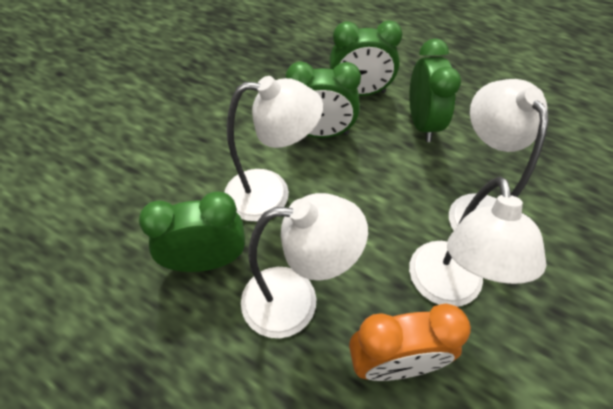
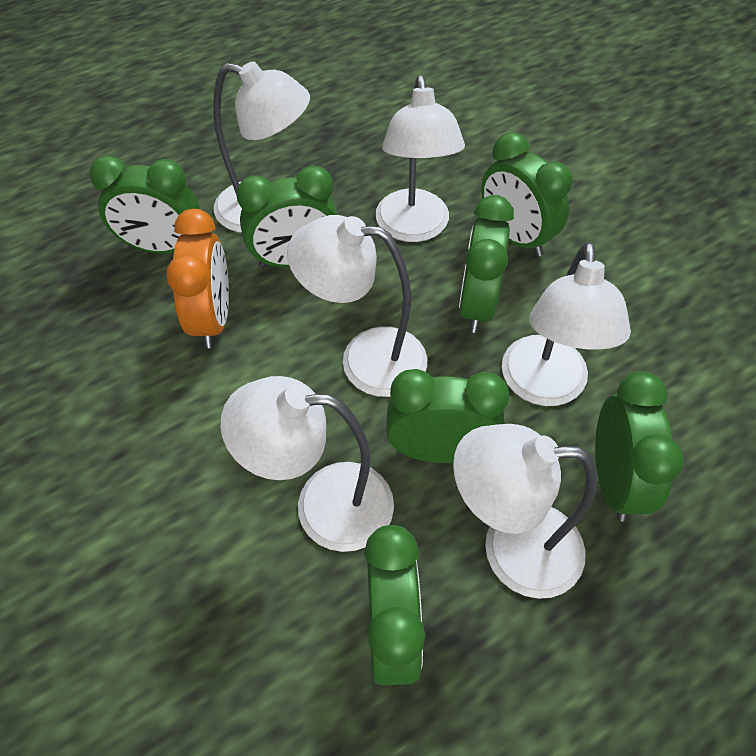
green clock: 4 -> 7
white lamp: 4 -> 6

